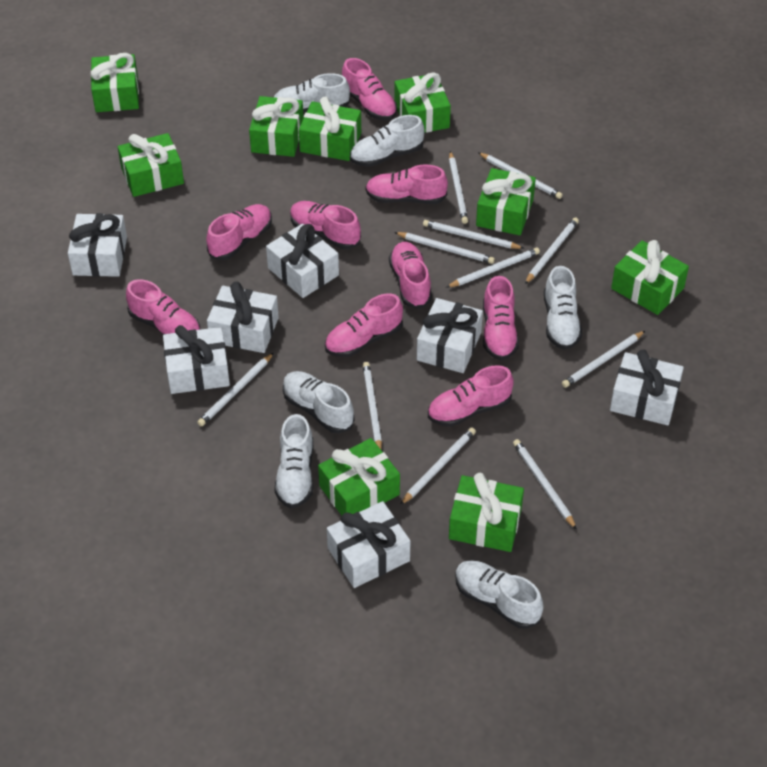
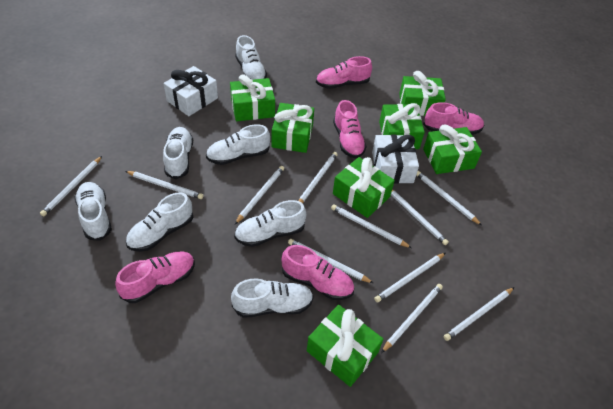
green gift: 9 -> 7
pink shoe: 9 -> 5
white gift: 7 -> 2
white shoe: 6 -> 7

